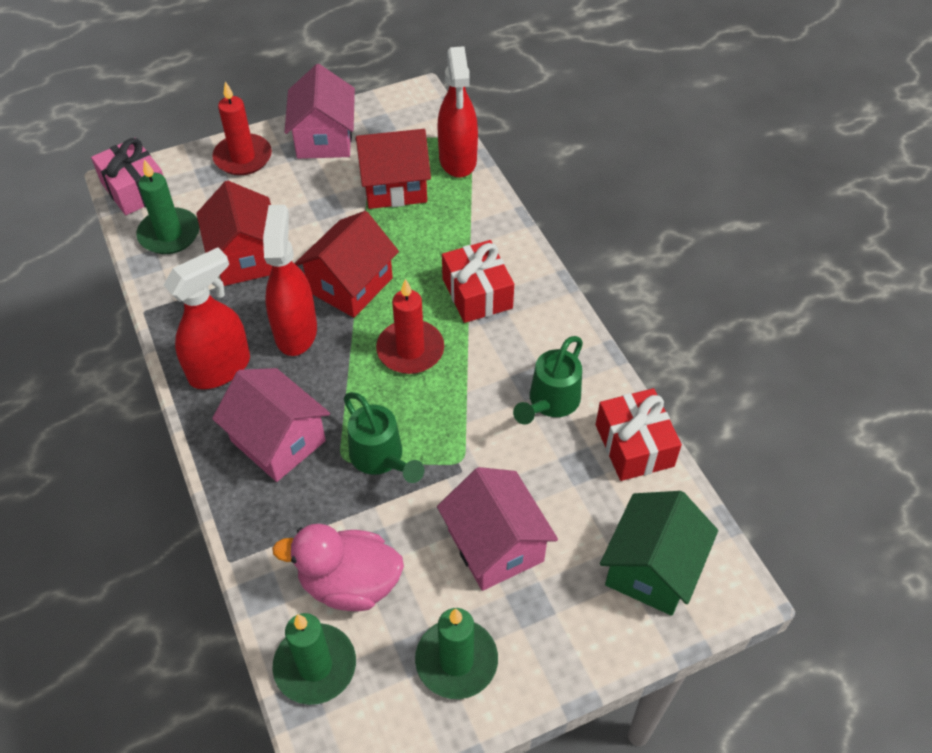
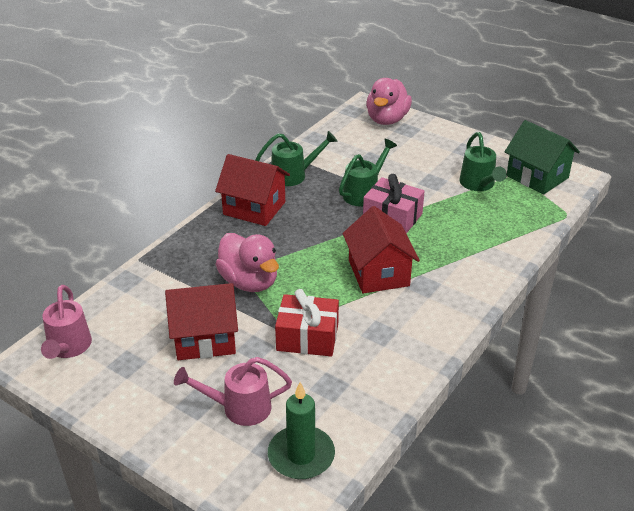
green candle: 3 -> 1
green watering can: 2 -> 3
pink duck: 1 -> 2
pink house: 3 -> 0
pink watering can: 0 -> 2
red candle: 2 -> 0
red gift: 2 -> 1
red spray bottle: 3 -> 0

